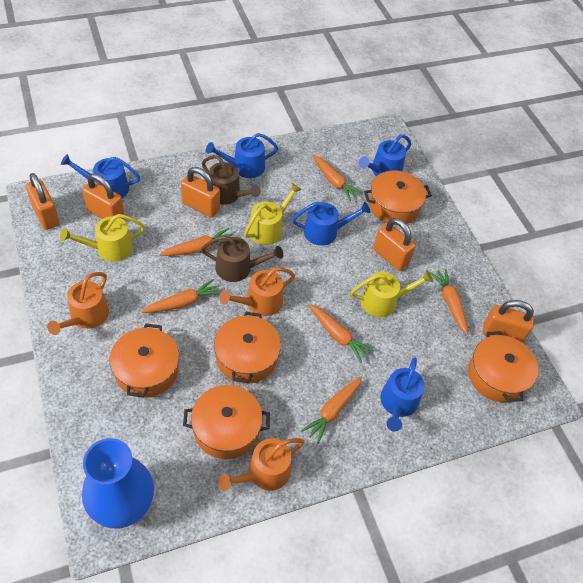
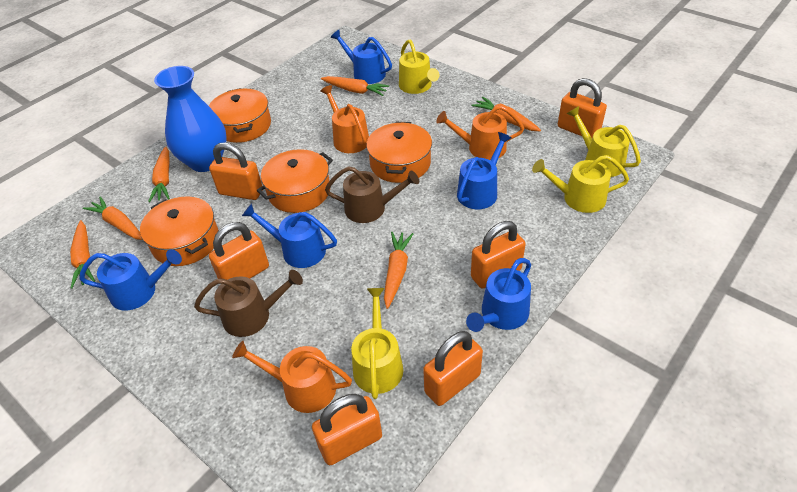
orange padlock: 5 -> 6
orange pot: 5 -> 4
yellow watering can: 3 -> 4

